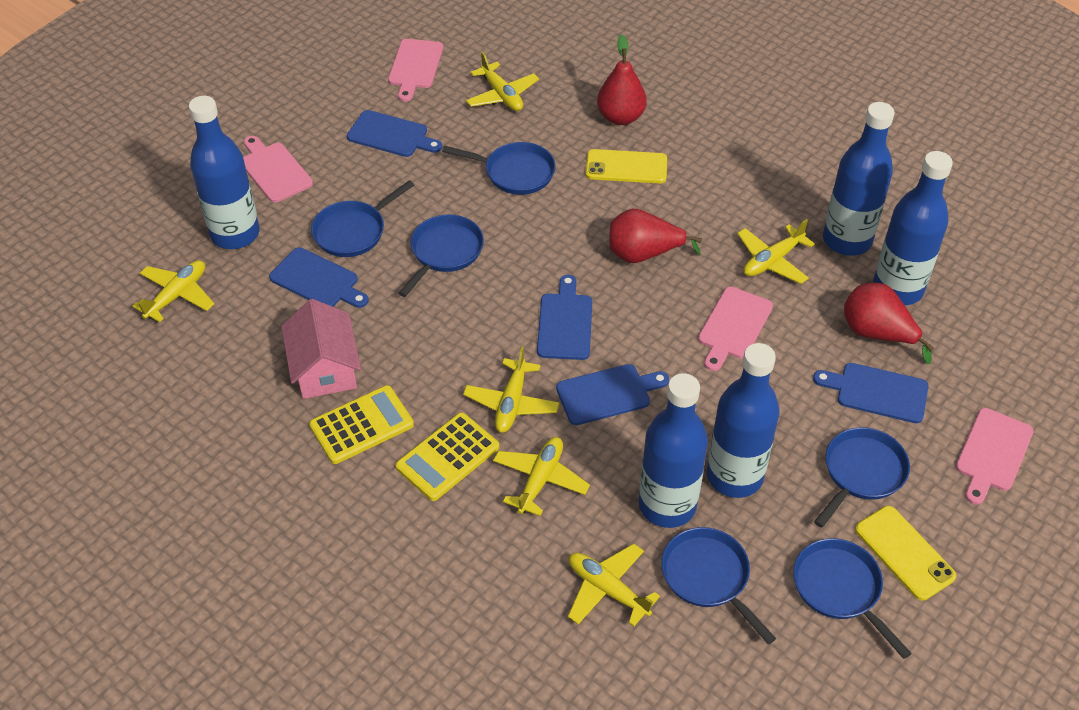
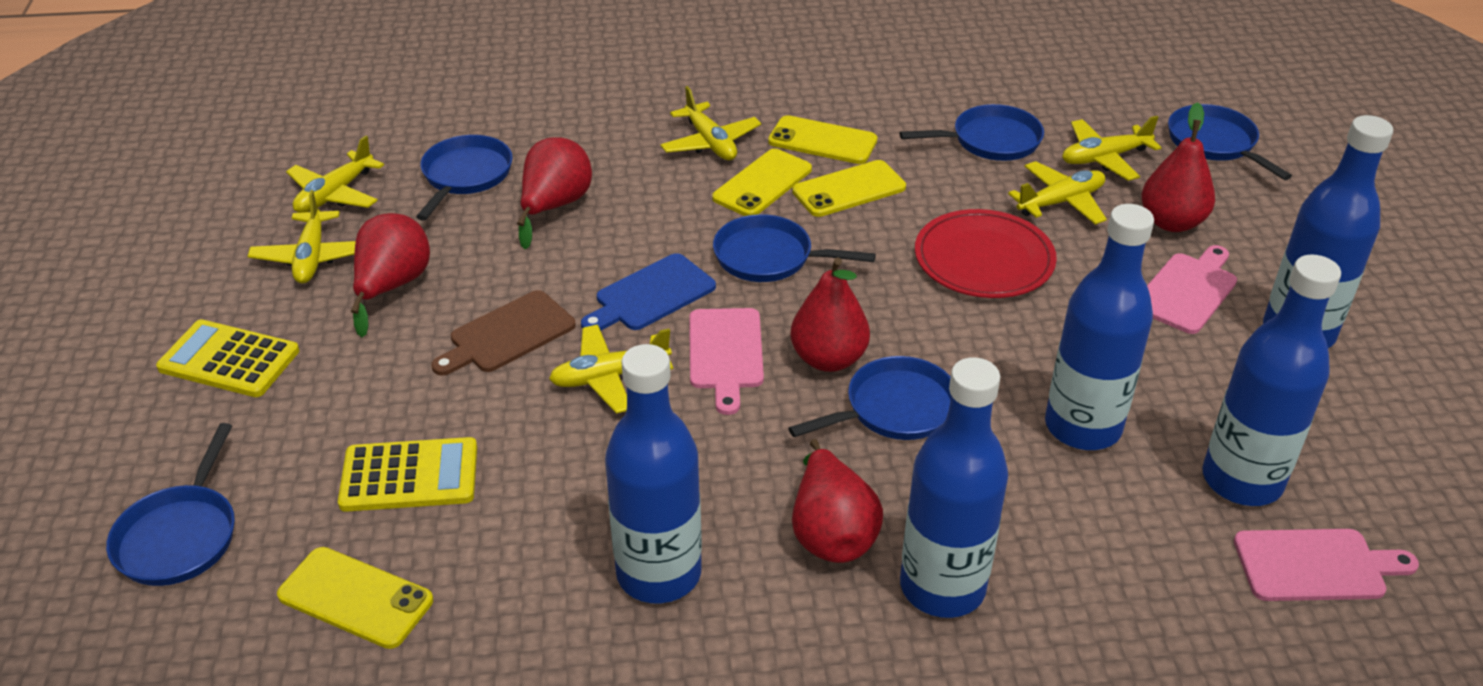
blue cutting board: 5 -> 1
brown cutting board: 0 -> 1
pink cutting board: 4 -> 3
pink house: 1 -> 0
red pear: 3 -> 5
red plate: 0 -> 1
yellow phone: 2 -> 4

